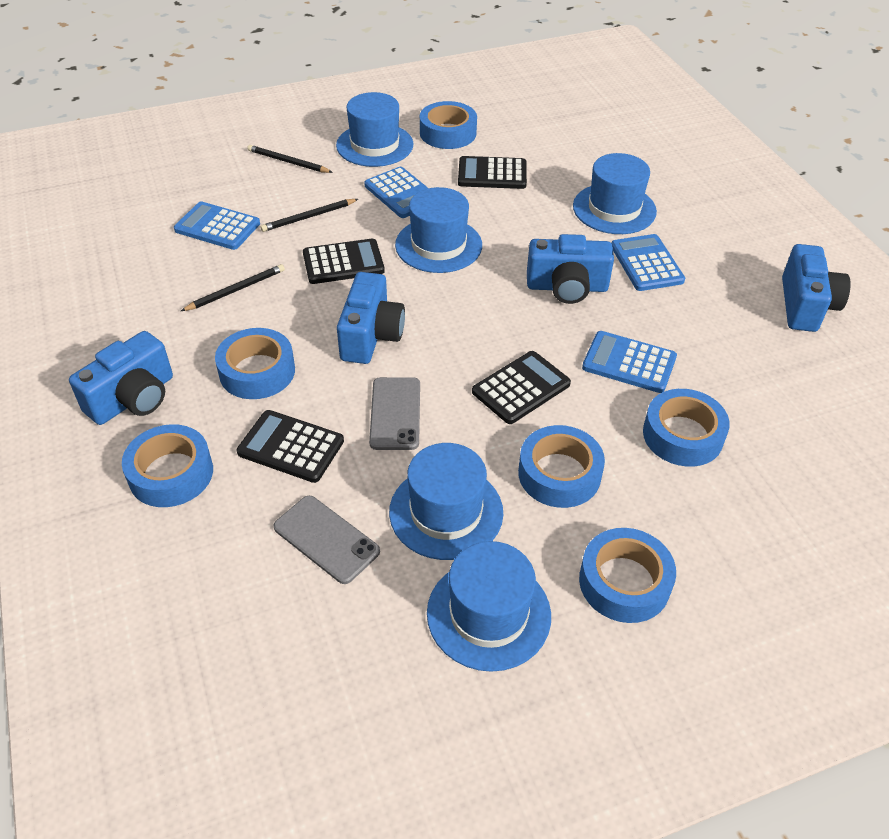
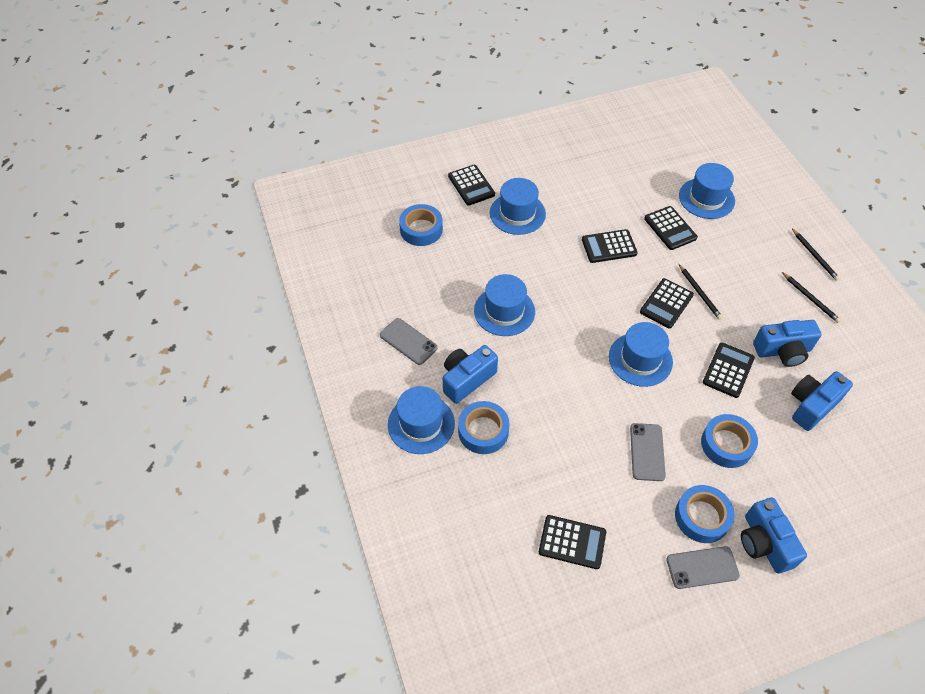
black calculator: 4 -> 6
blue calculator: 4 -> 0
blue tape: 6 -> 4
grey phone: 2 -> 3

